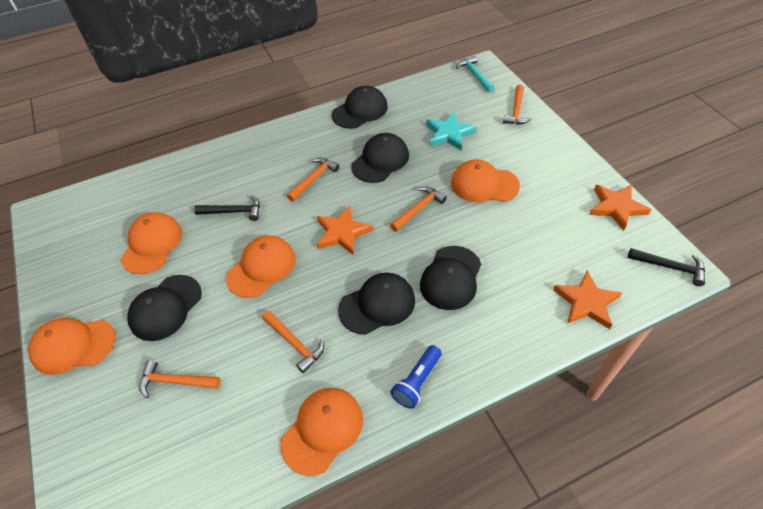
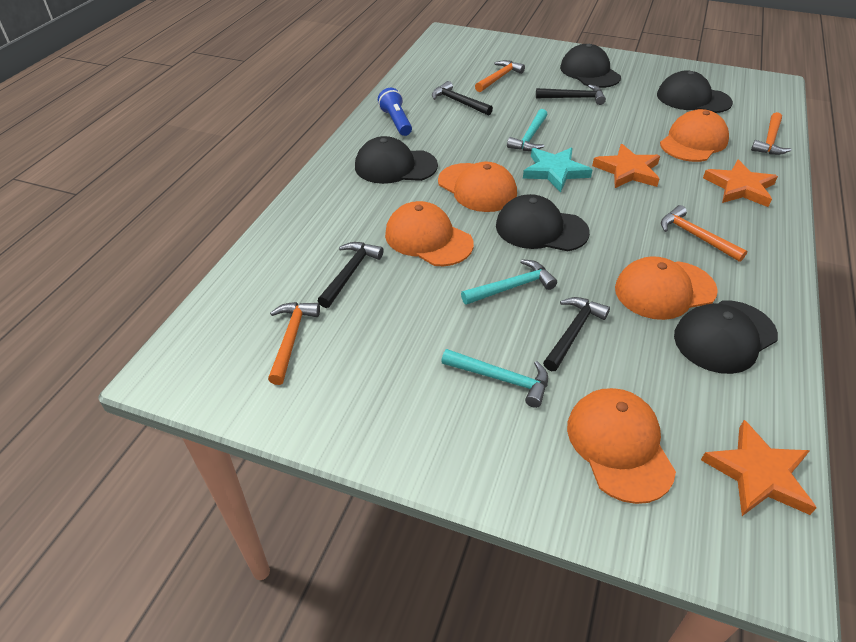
black hammer: 2 -> 4
orange hammer: 5 -> 4
turquoise hammer: 1 -> 3

